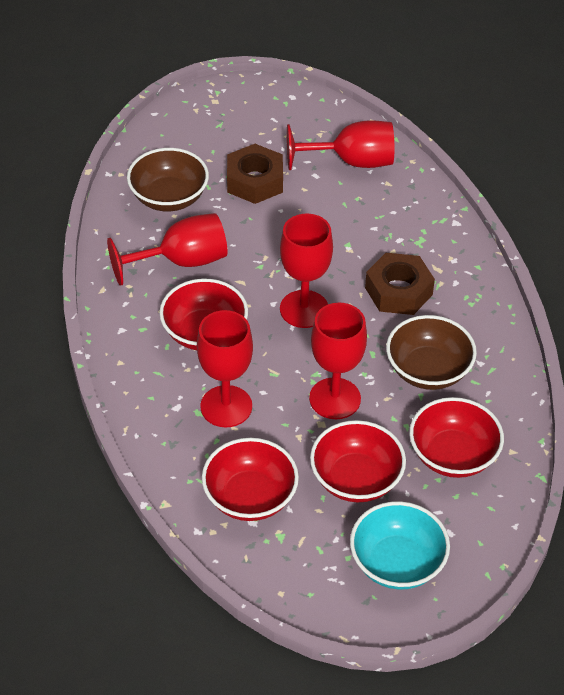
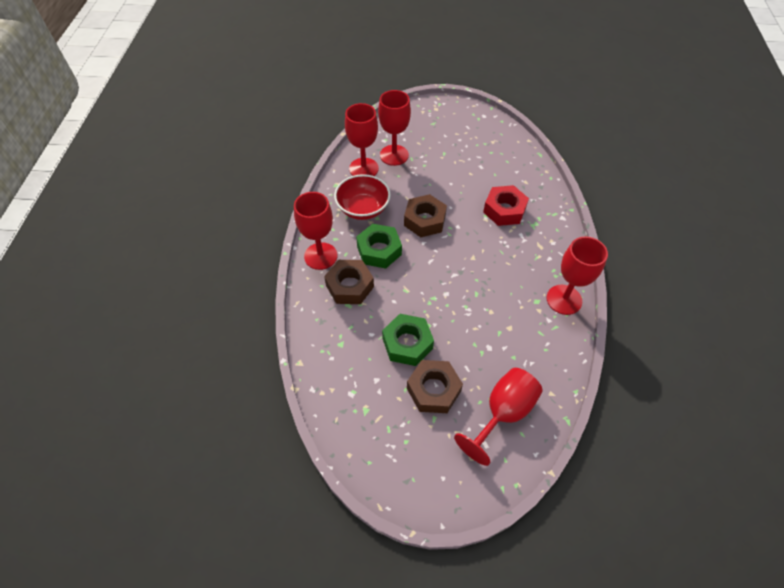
brown bowl: 2 -> 0
brown nut: 2 -> 3
green nut: 0 -> 2
red bowl: 4 -> 1
red nut: 0 -> 1
turquoise bowl: 1 -> 0

